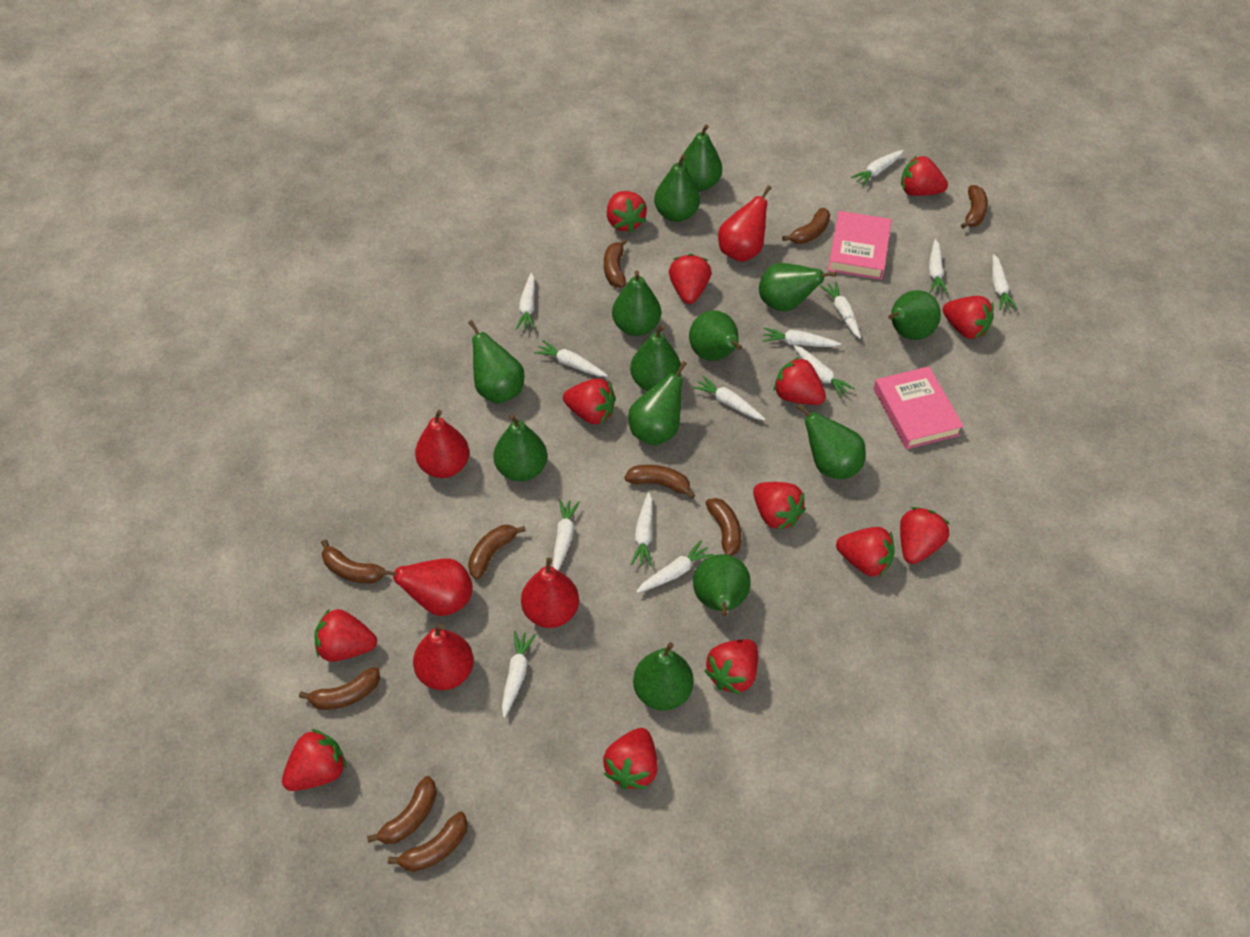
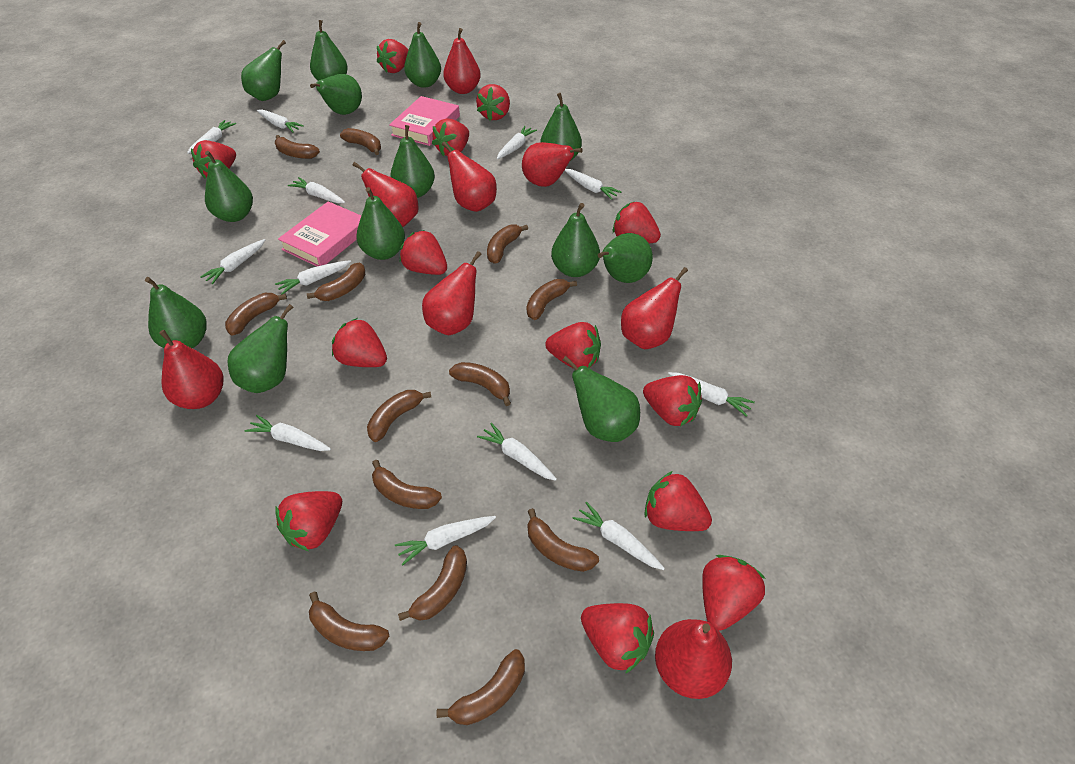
brown banana: 10 -> 13
red pear: 5 -> 8
white carrot: 13 -> 12

